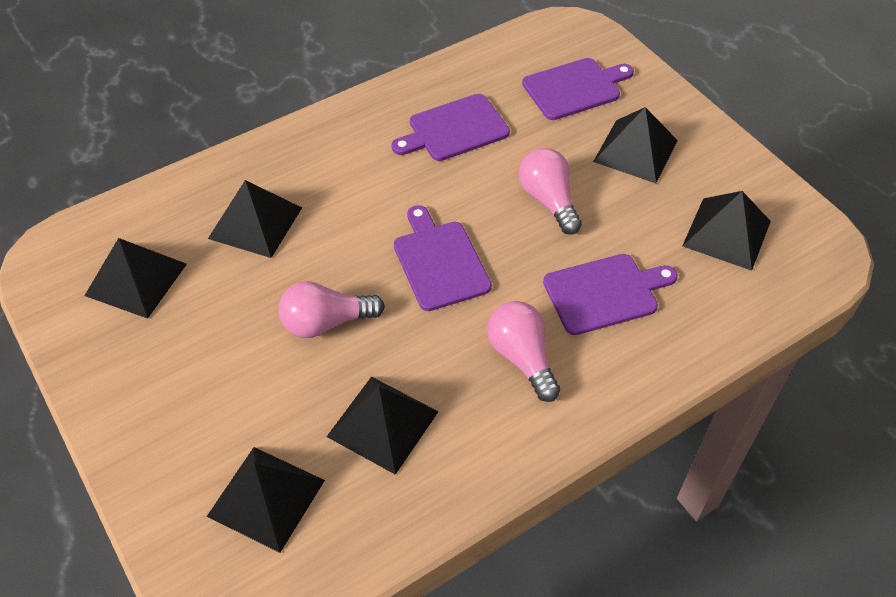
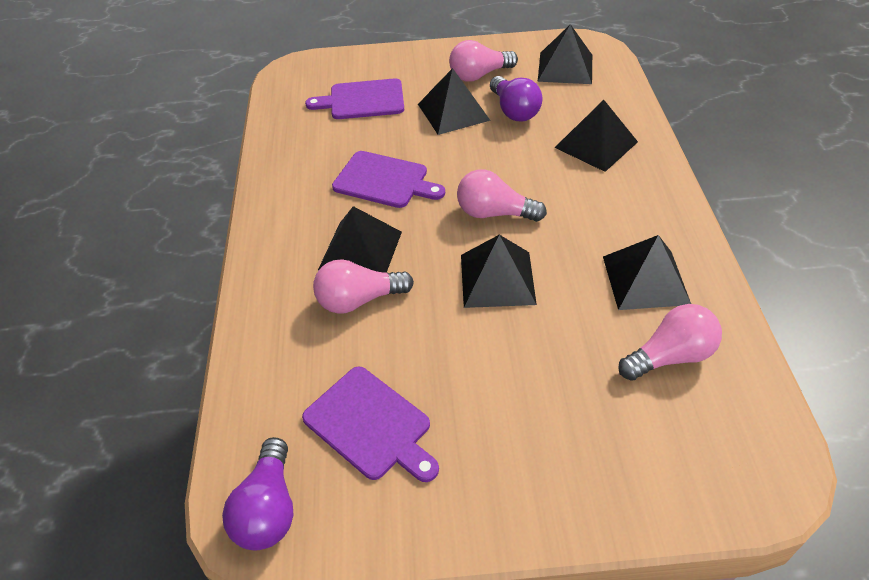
pink light bulb: 3 -> 4
purple cutting board: 4 -> 3
purple light bulb: 0 -> 2

